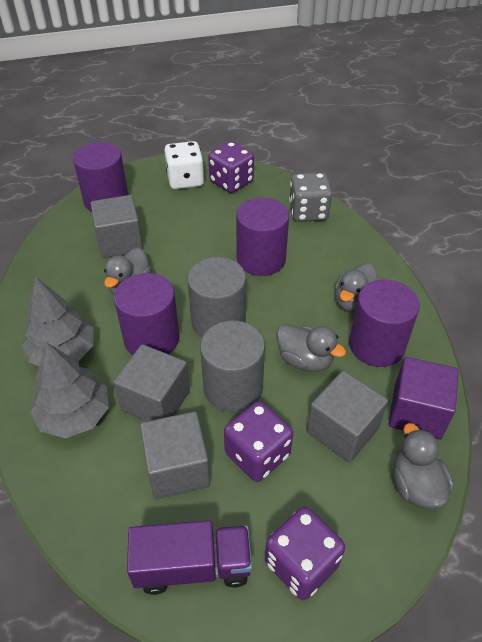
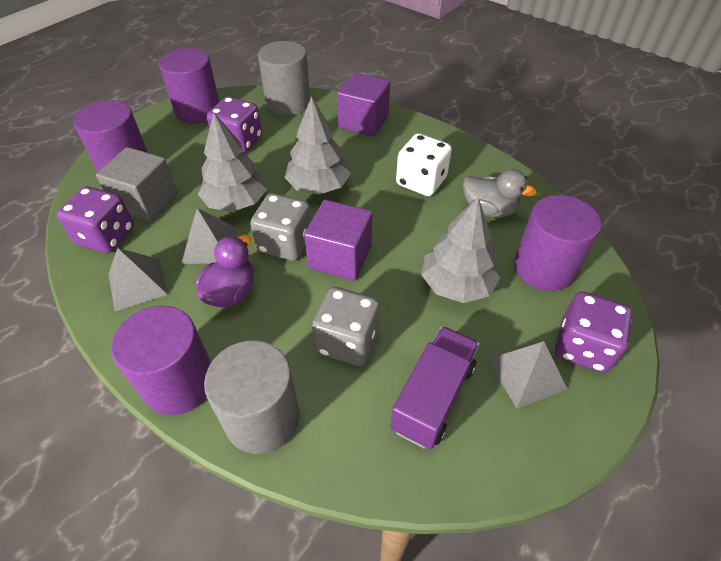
grey cube: 4 -> 1
grey dice: 1 -> 2
grey duck: 4 -> 1
grey pyramid: 0 -> 3
grey tree: 2 -> 3
purple cube: 1 -> 2
purple duck: 0 -> 1

